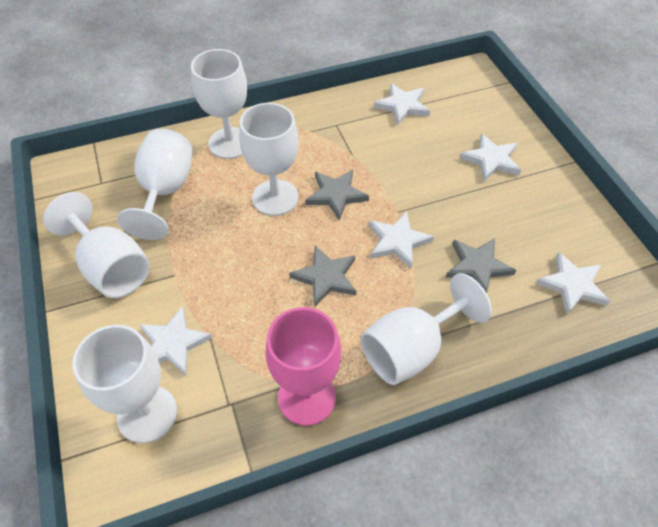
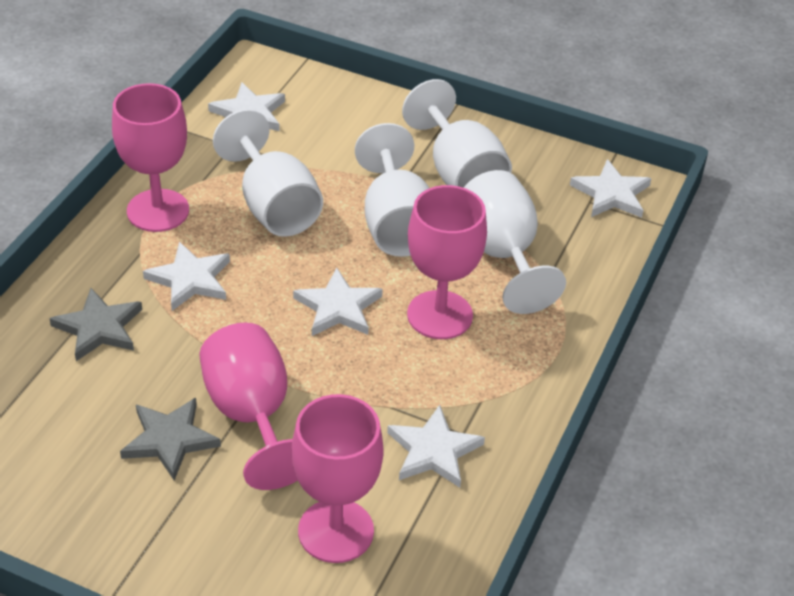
grey star: 3 -> 2
pink goblet: 1 -> 4
white goblet: 6 -> 4

